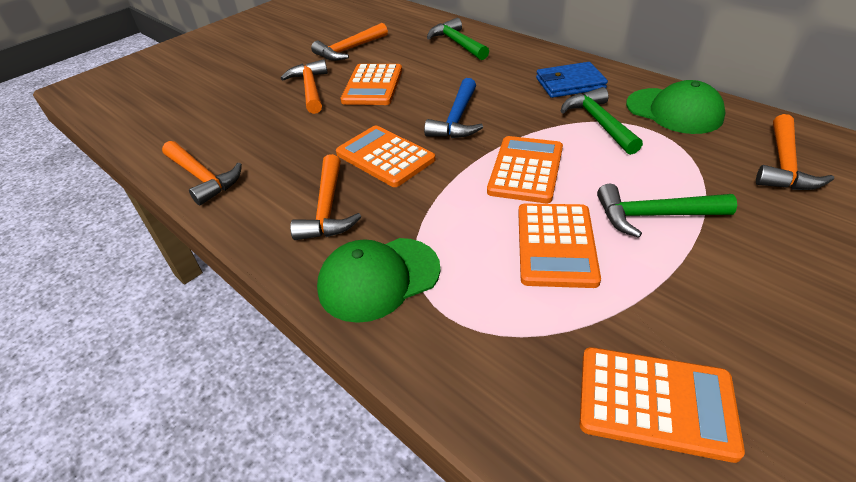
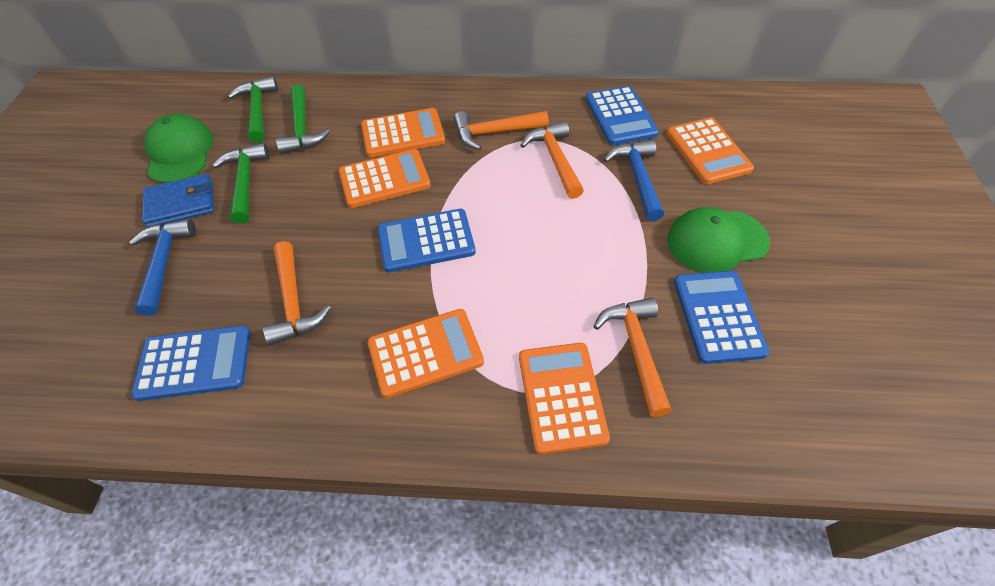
blue calculator: 0 -> 4
blue hammer: 1 -> 2
orange hammer: 5 -> 4

